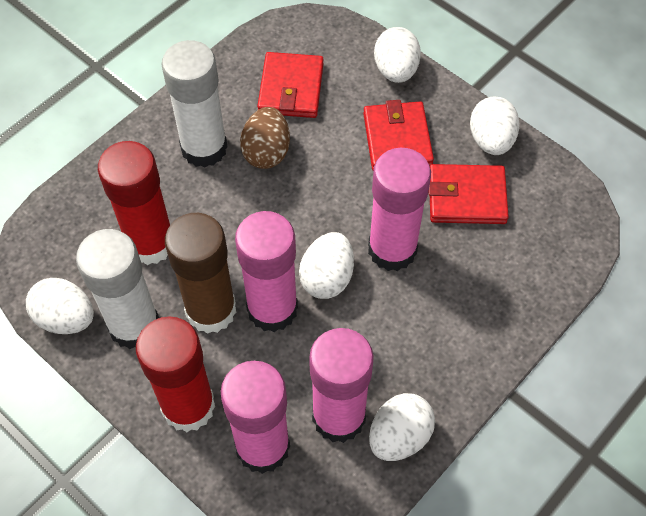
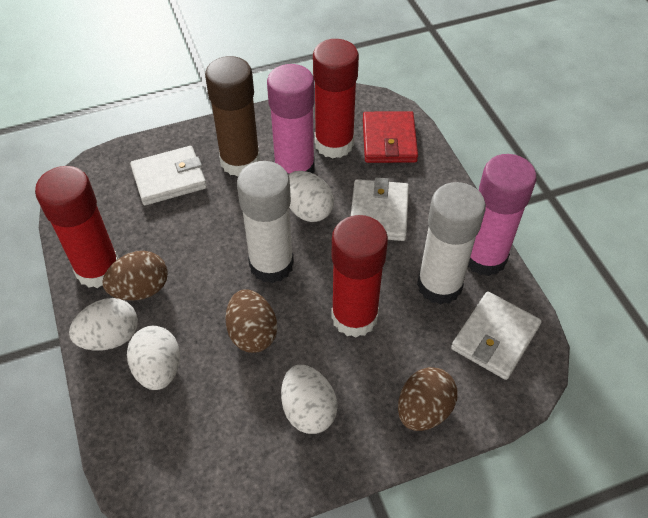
brown egg: 1 -> 3
pink glue stick: 4 -> 2
red glue stick: 2 -> 3
red wallet: 3 -> 1
white egg: 5 -> 4
white wallet: 0 -> 3

